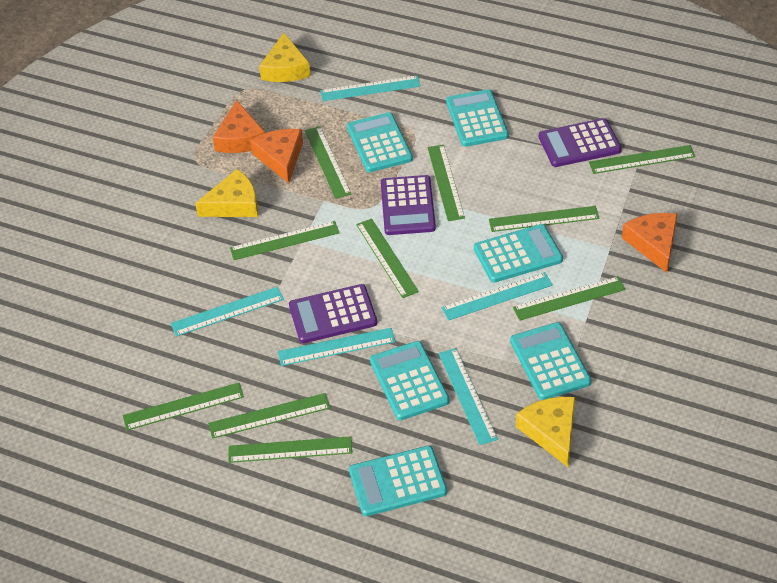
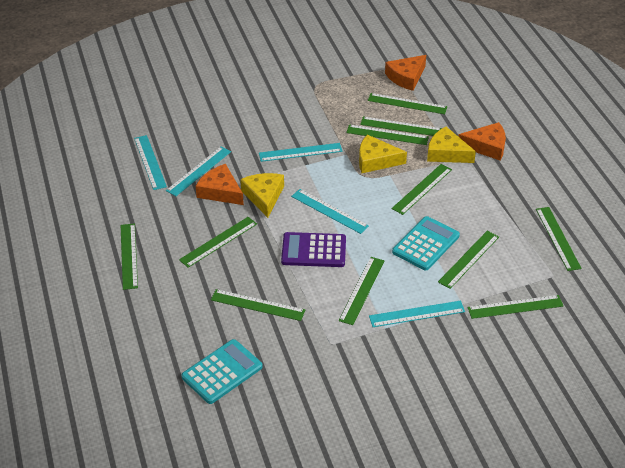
green ruler: 10 -> 11
purple calculator: 3 -> 1
turquoise calculator: 6 -> 2

